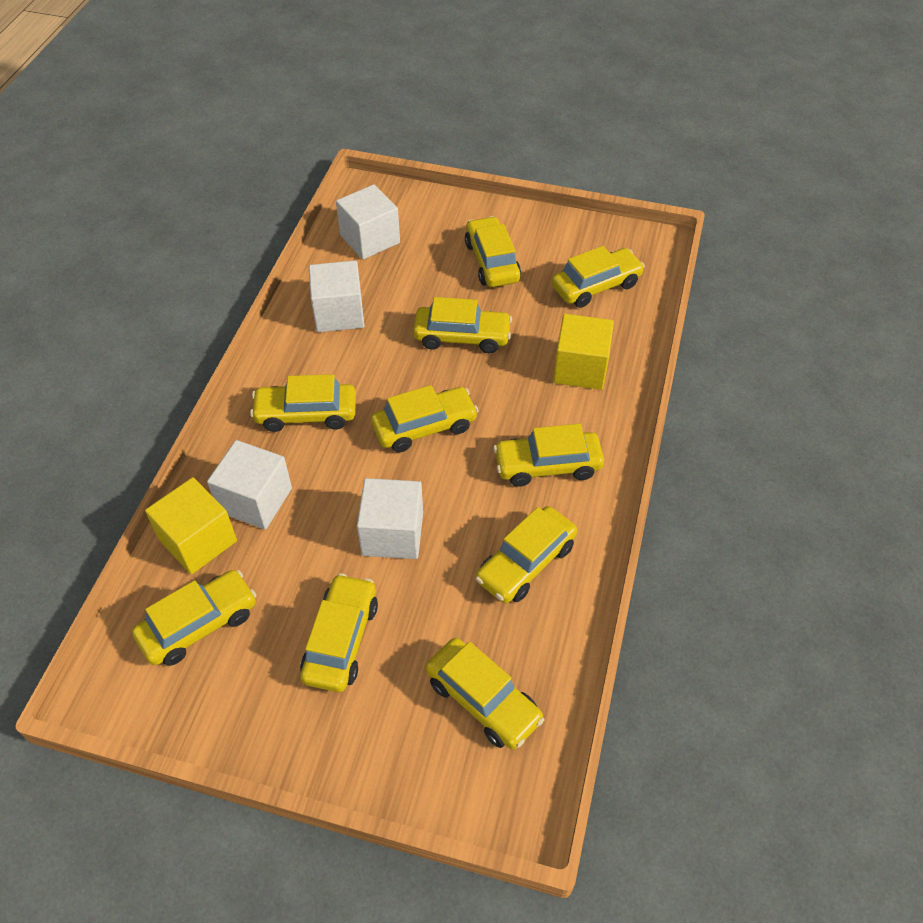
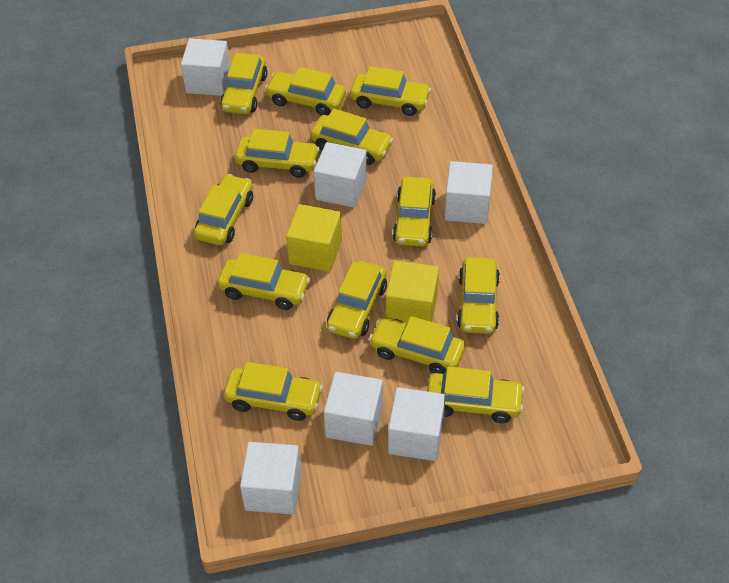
white cube: 4 -> 6
yellow car: 10 -> 13

